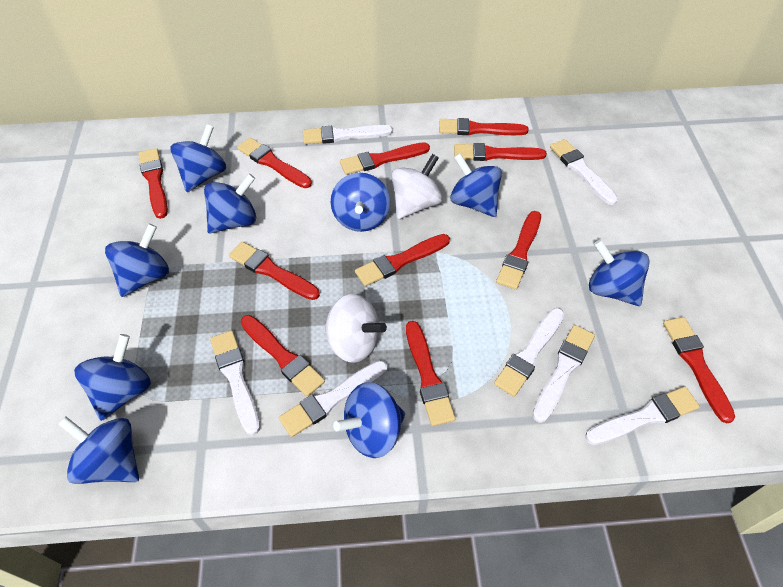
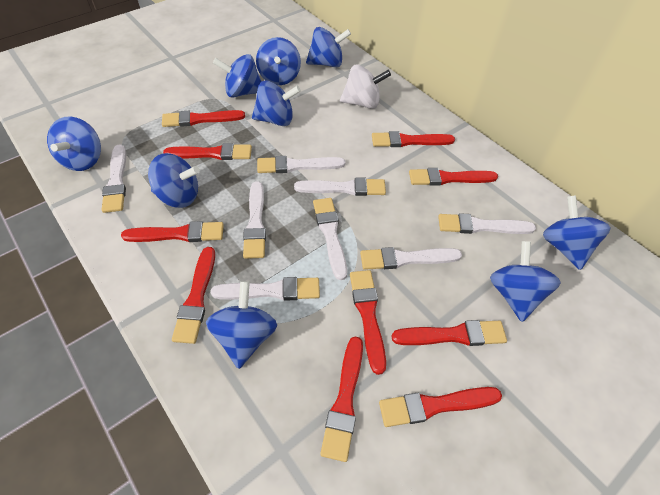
red brush: 11 -> 10
white brush: 7 -> 8
white spinning top: 2 -> 1

